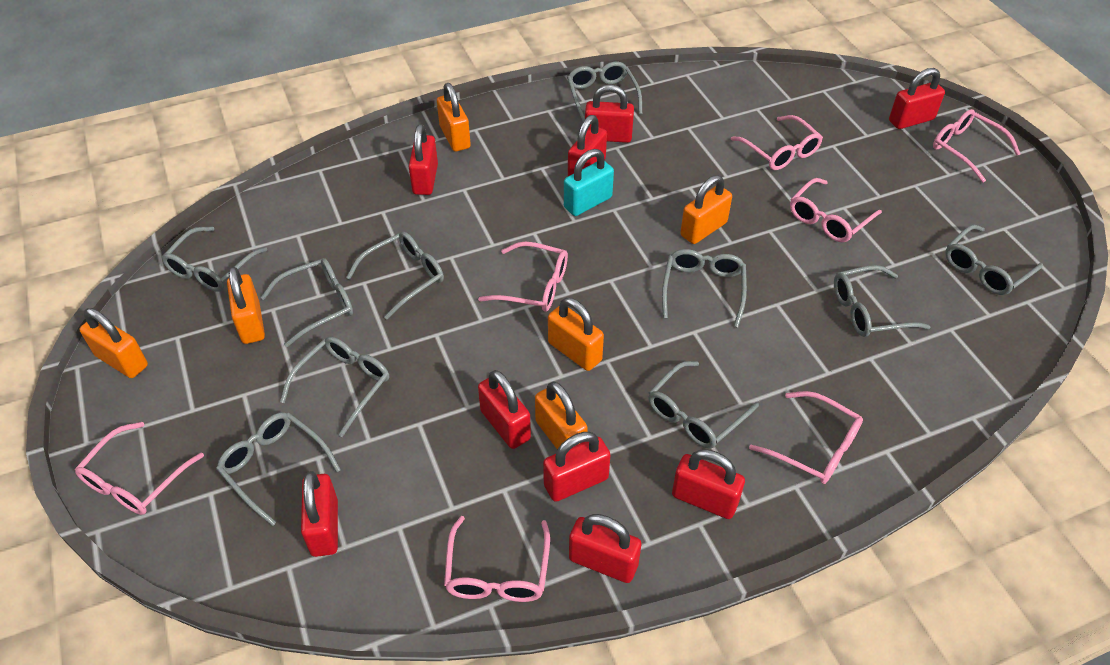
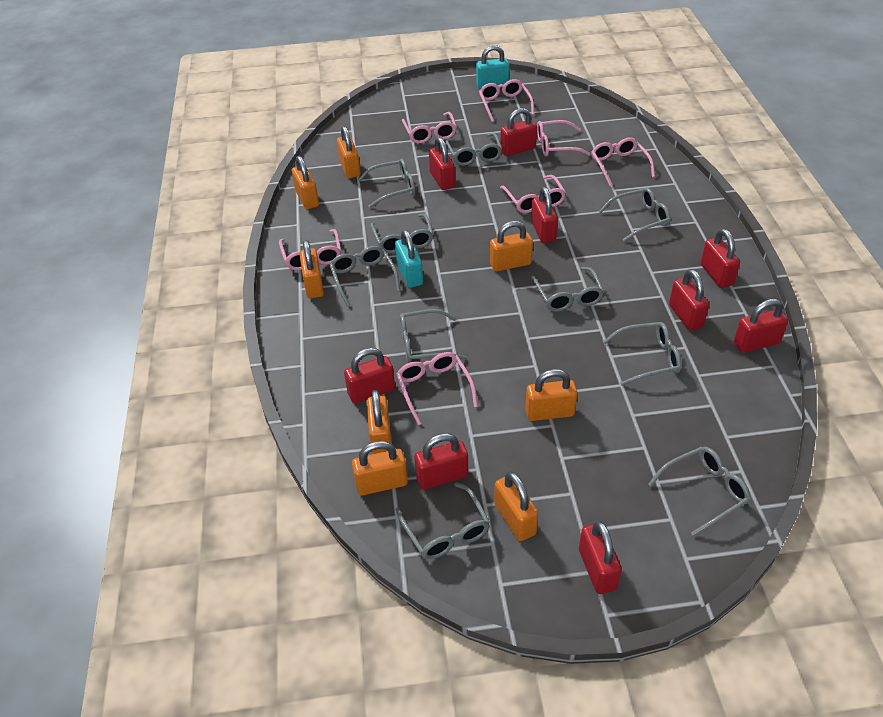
orange padlock: 6 -> 8
turquoise padlock: 1 -> 2

